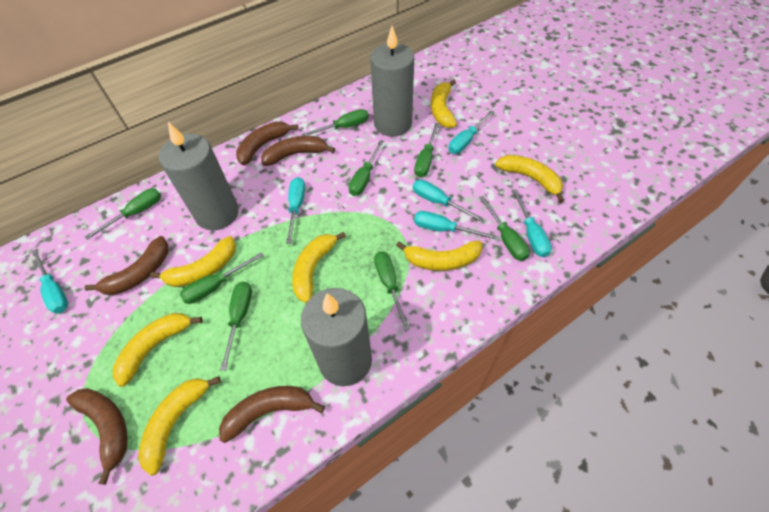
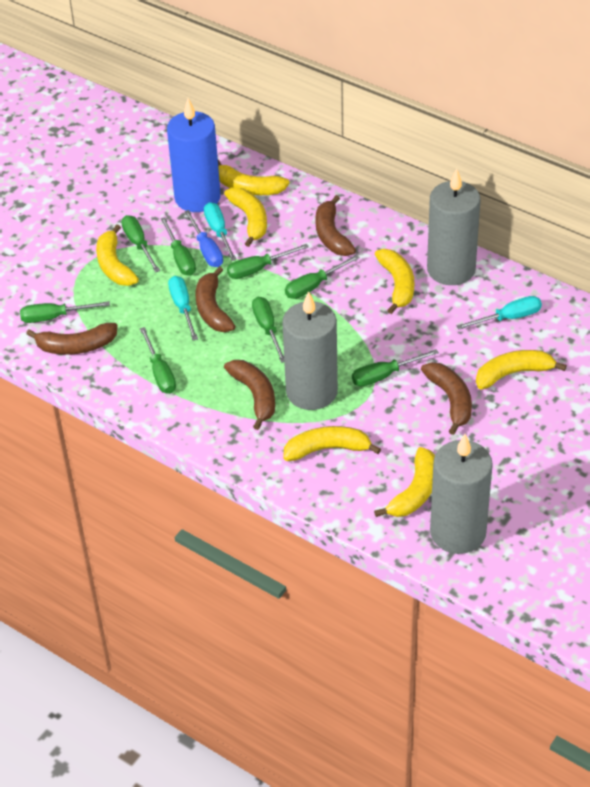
blue candle: 0 -> 1
blue screwdriver: 0 -> 1
turquoise screwdriver: 6 -> 3

